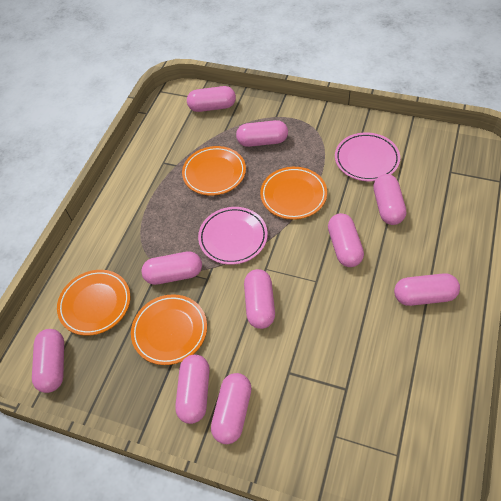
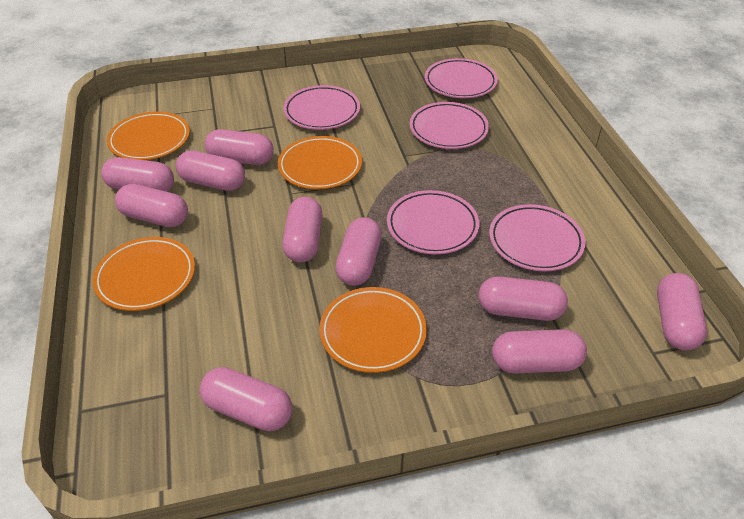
pink plate: 2 -> 5

